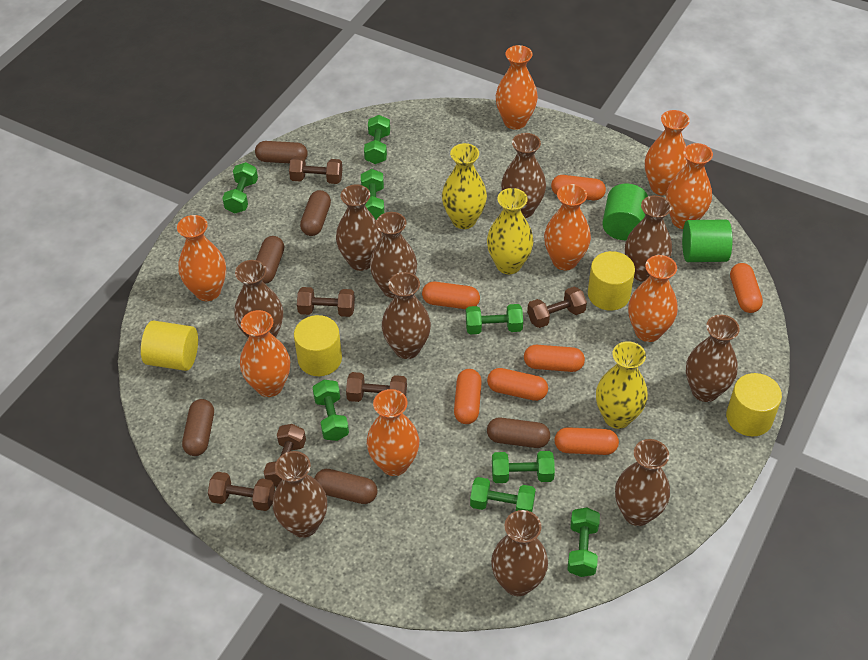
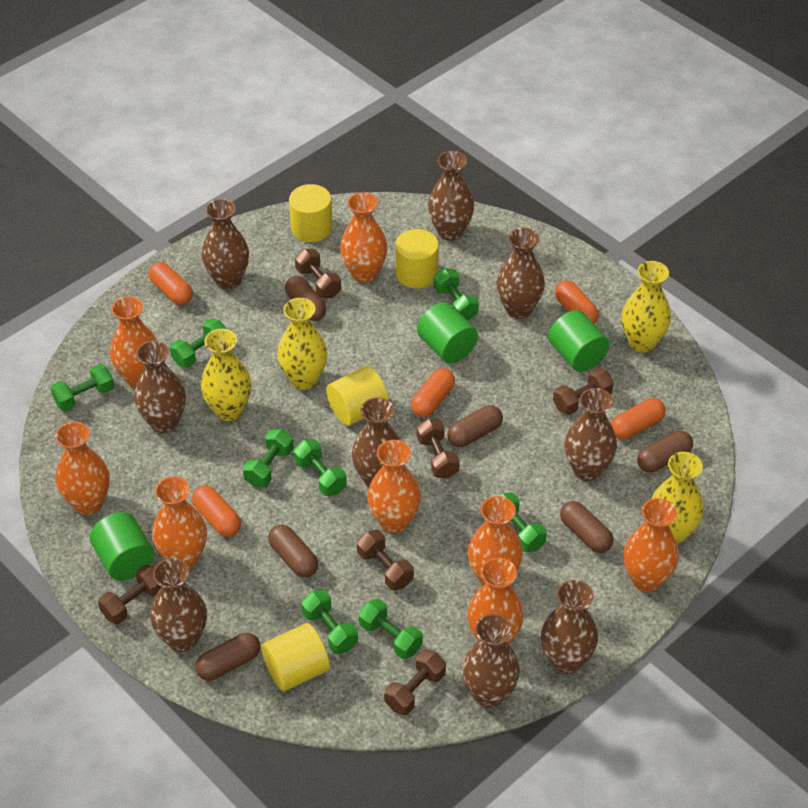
brown vase: 10 -> 9
green cylinder: 2 -> 3
orange capsule: 7 -> 5
yellow vase: 3 -> 4

